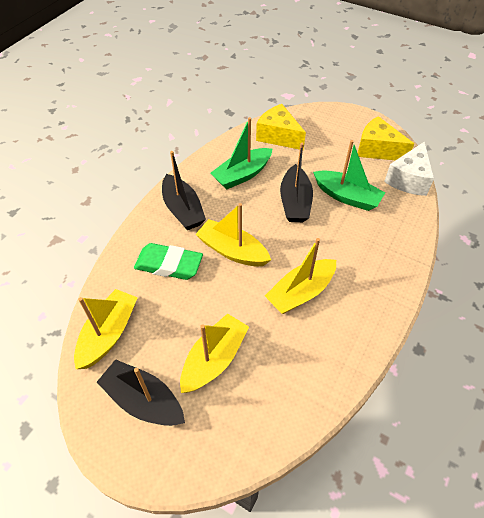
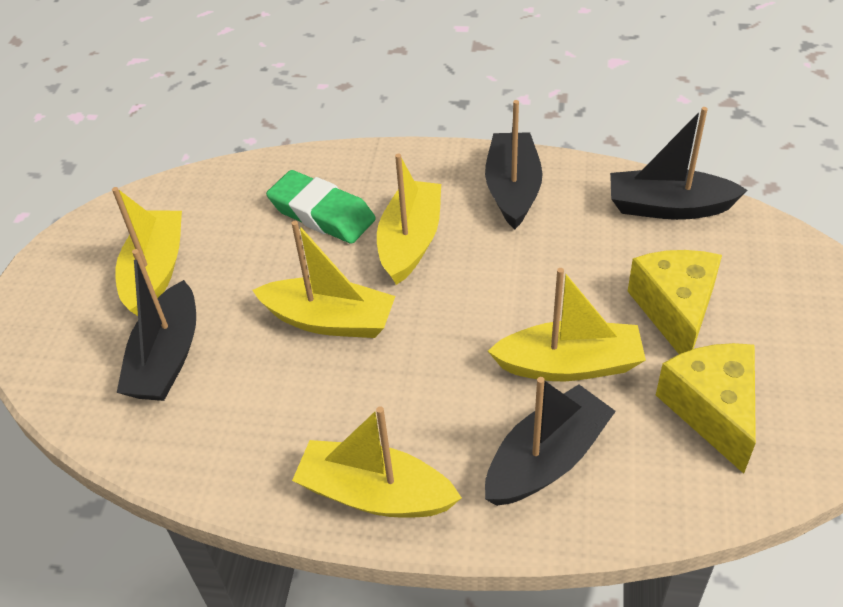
black boat: 3 -> 4
green boat: 2 -> 0
white cheese: 1 -> 0
yellow boat: 4 -> 5

